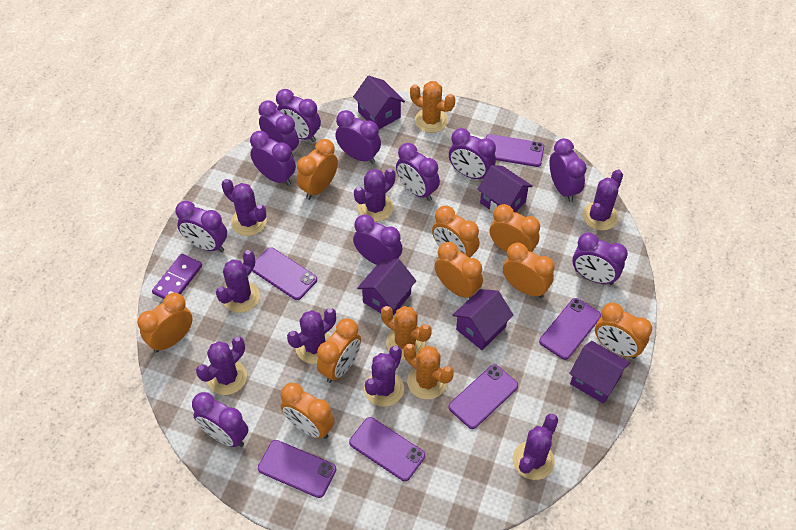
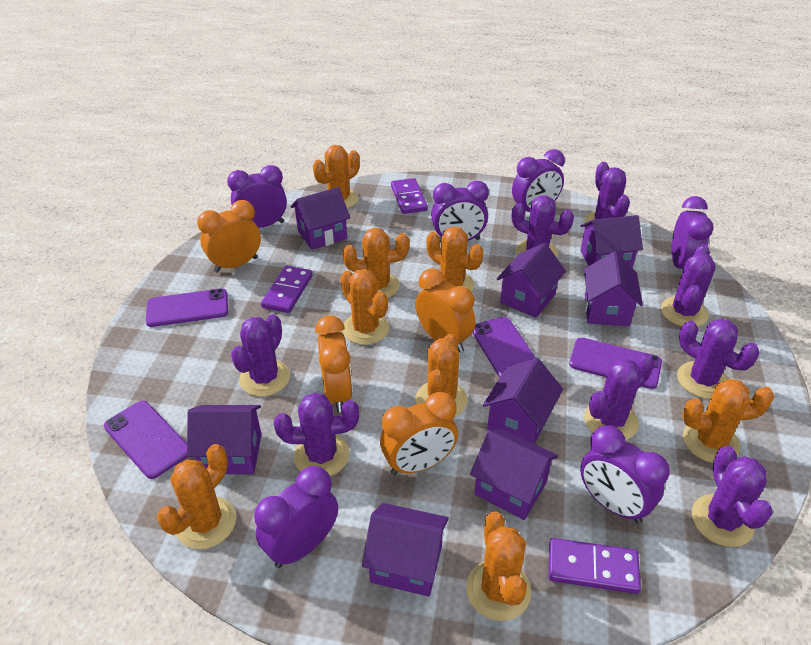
orange cactus: 3 -> 8
orange clock: 9 -> 4
purple clock: 11 -> 6
purple domino: 1 -> 3
purple house: 5 -> 8
purple phone: 6 -> 4

